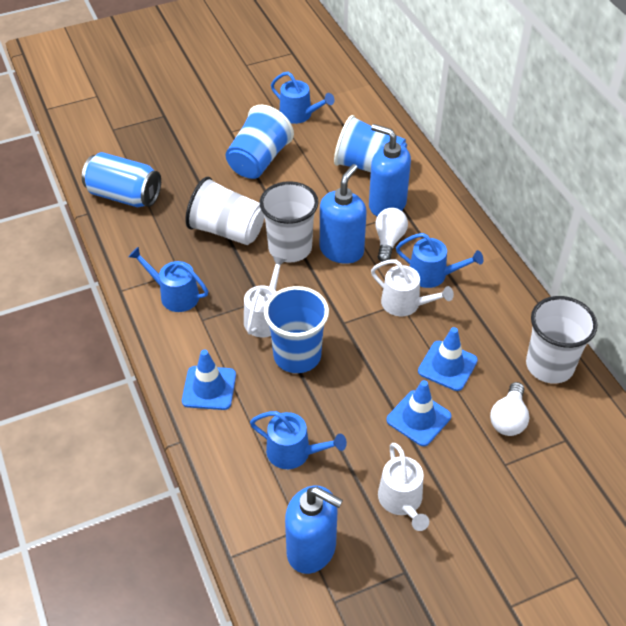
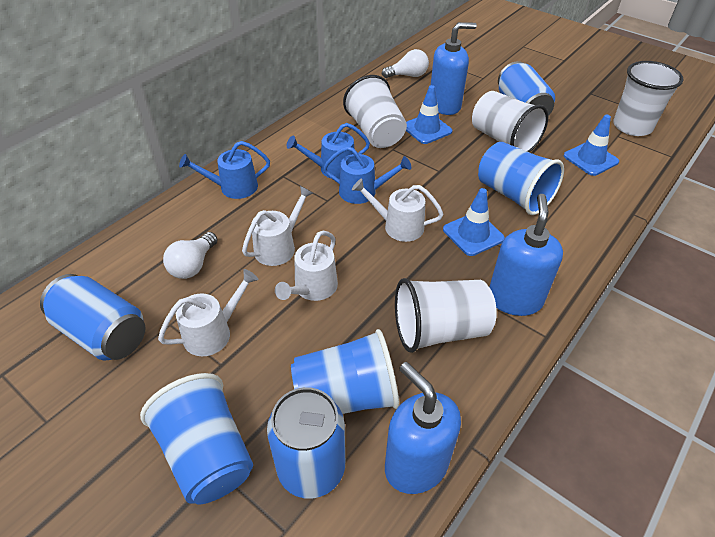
blue can: 1 -> 3
blue watering can: 4 -> 3
white cup: 3 -> 4
white watering can: 3 -> 4

